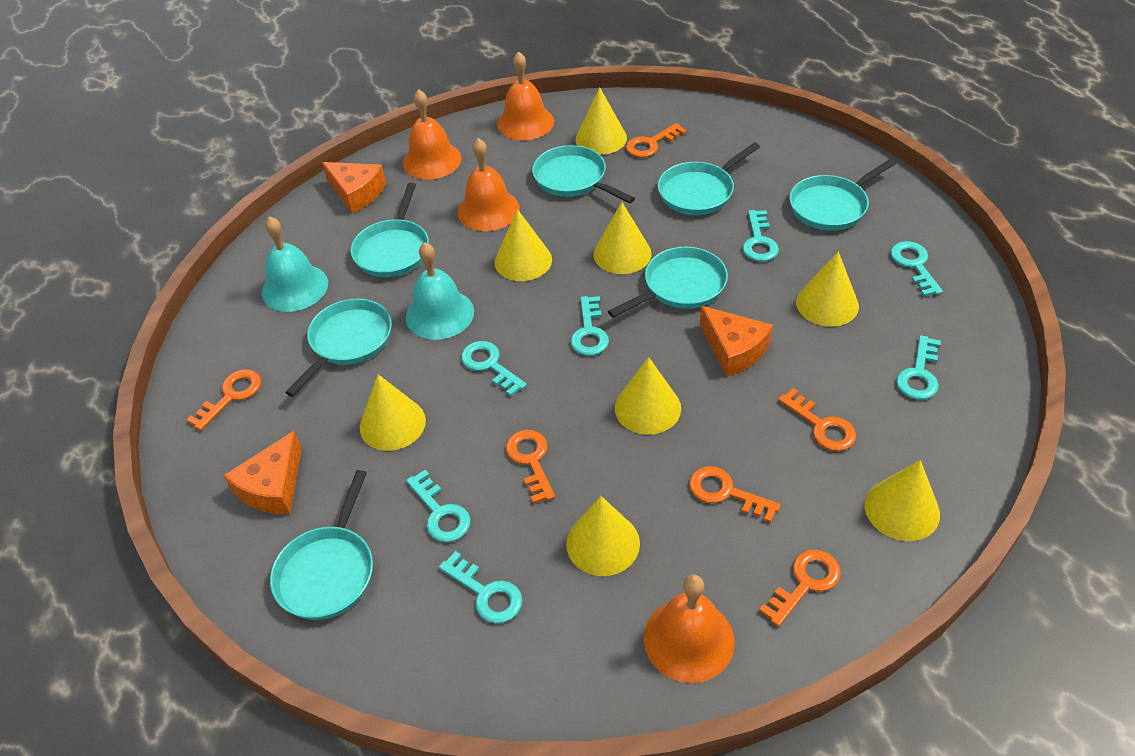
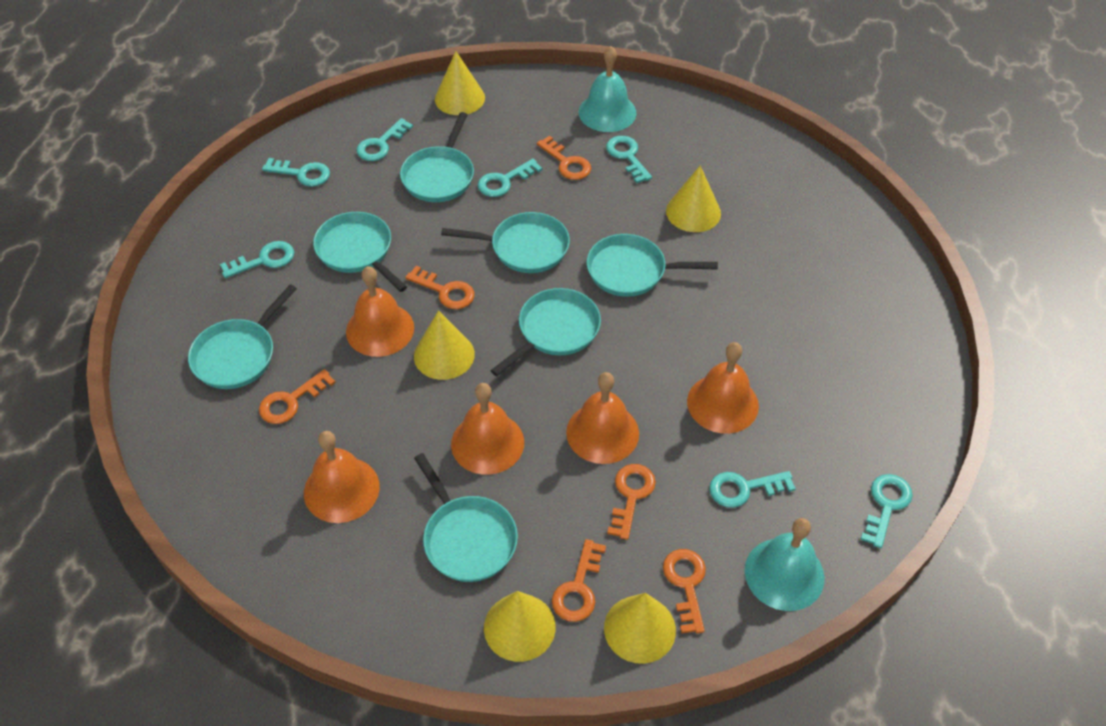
orange bell: 4 -> 5
orange cheese: 3 -> 0
yellow cone: 8 -> 5

